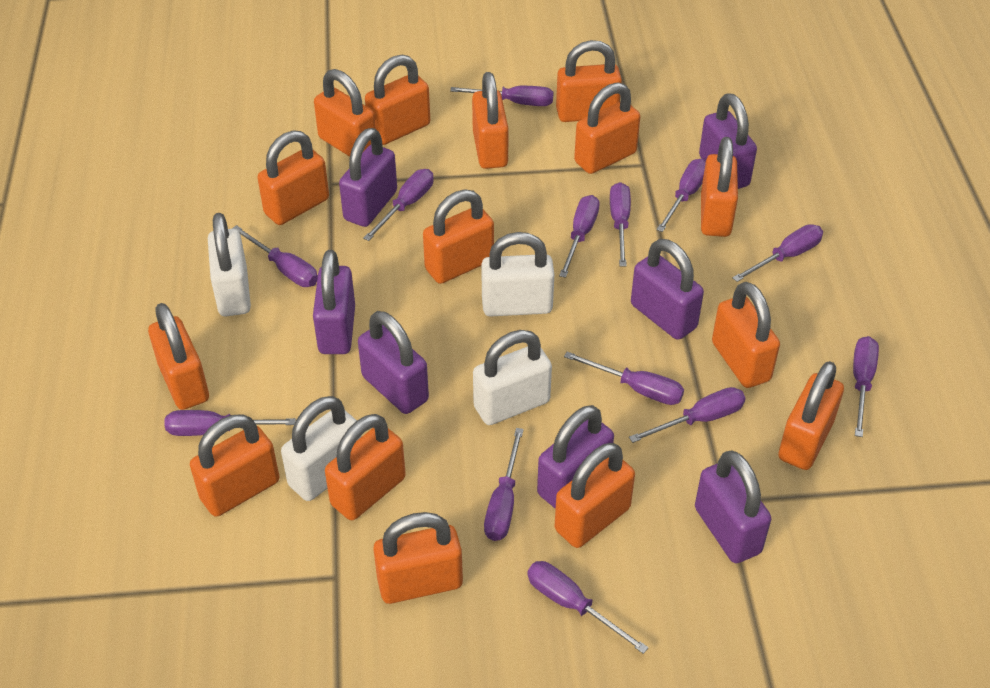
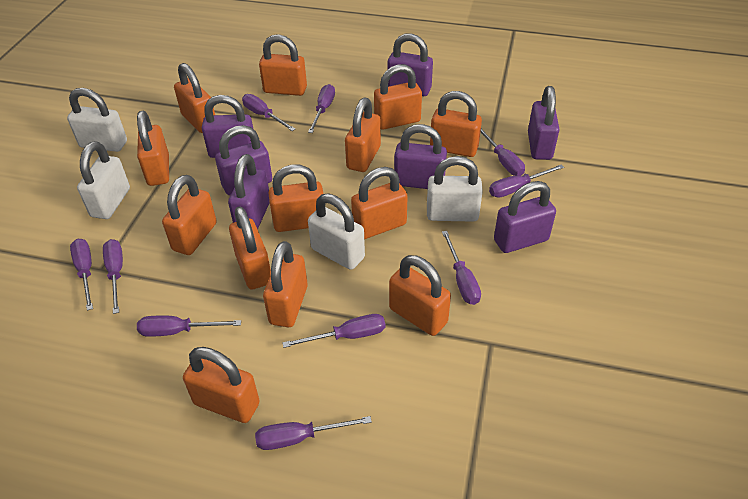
orange padlock: 15 -> 13
purple screwdriver: 13 -> 10

